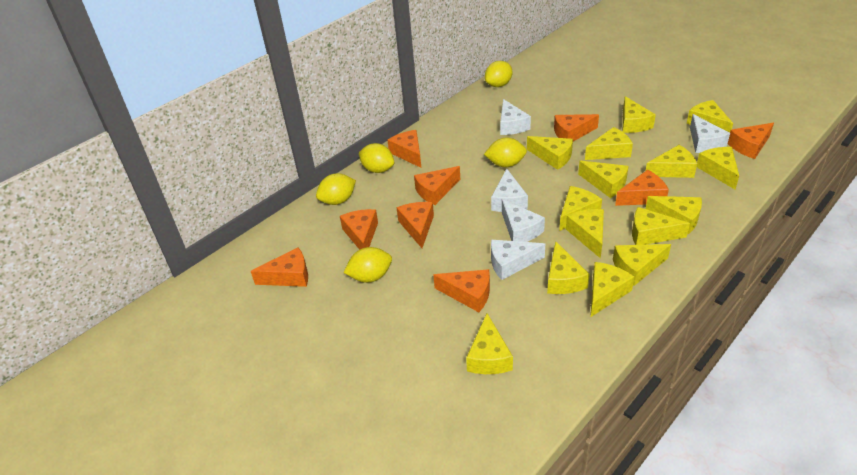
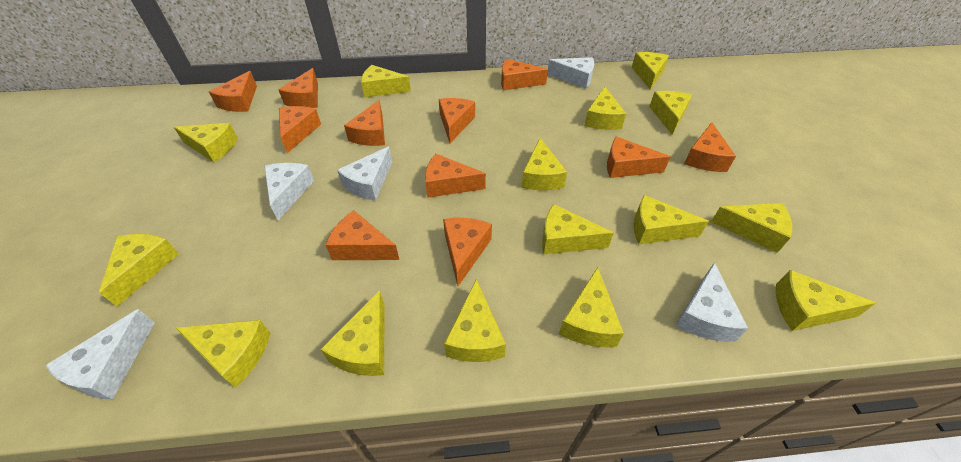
orange cheese: 9 -> 11
yellow lemon: 5 -> 0

